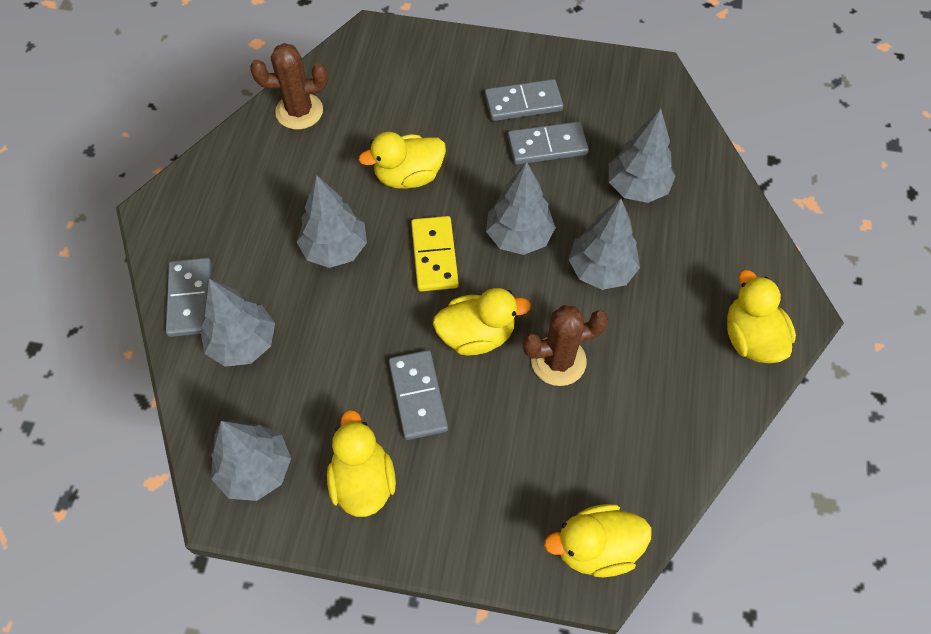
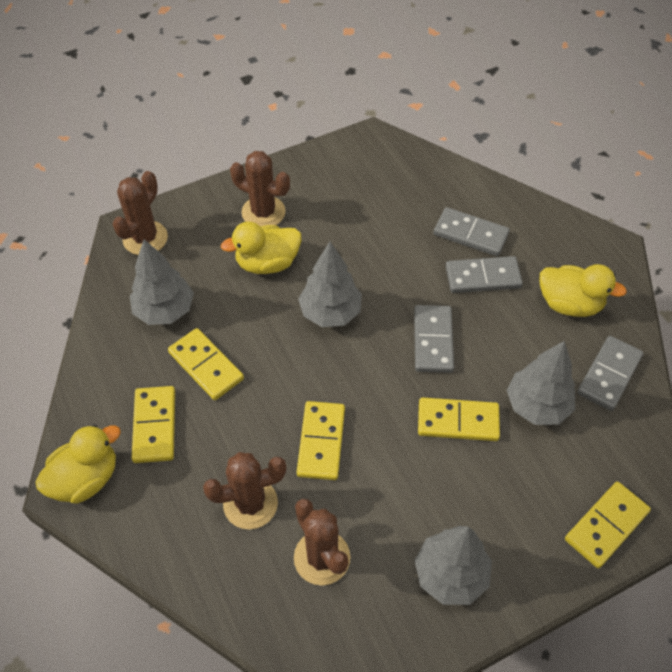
brown cactus: 2 -> 4
grey tree: 6 -> 4
yellow domino: 1 -> 5
yellow duck: 5 -> 3

